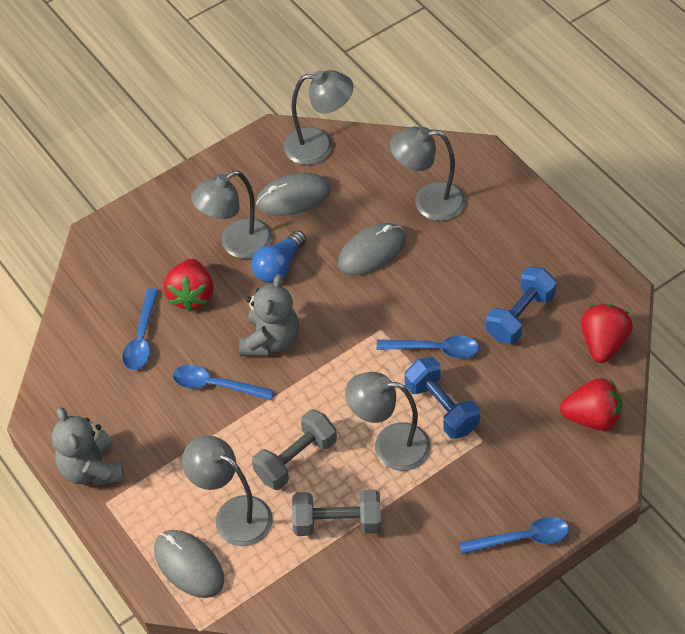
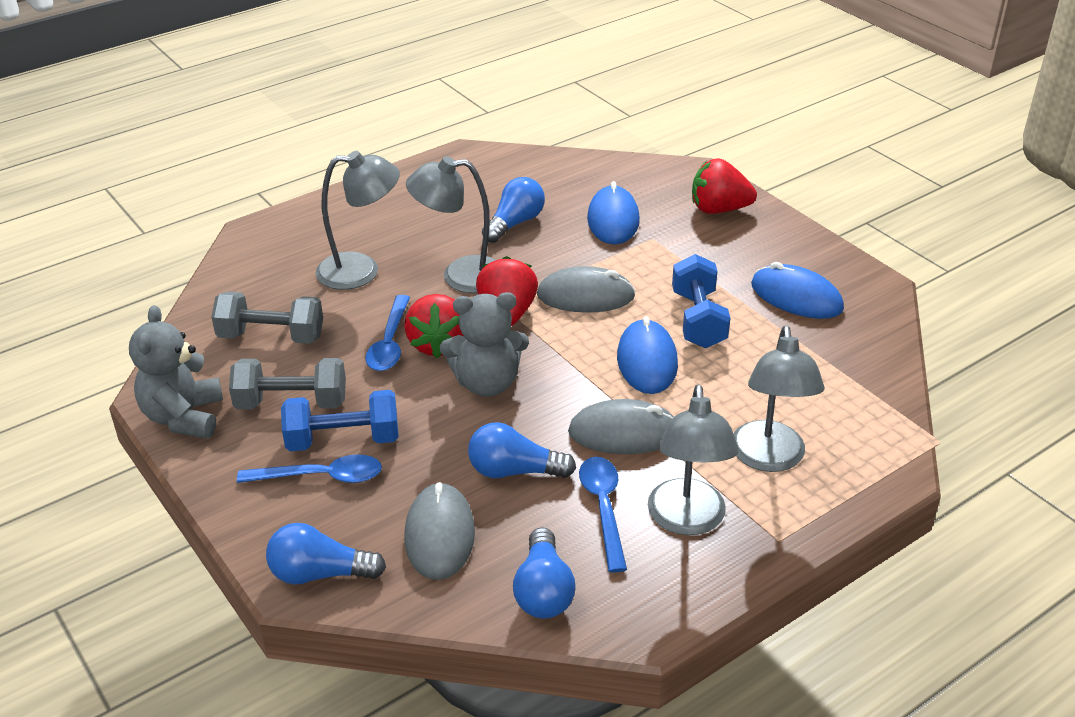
blue light bulb: 1 -> 4
blue mouse: 0 -> 3
blue spoon: 4 -> 3
grey lamp: 5 -> 4

